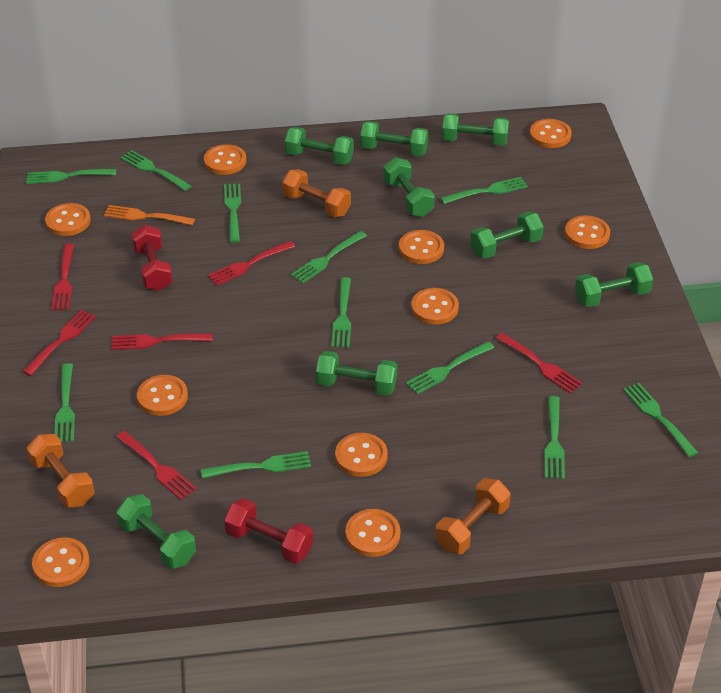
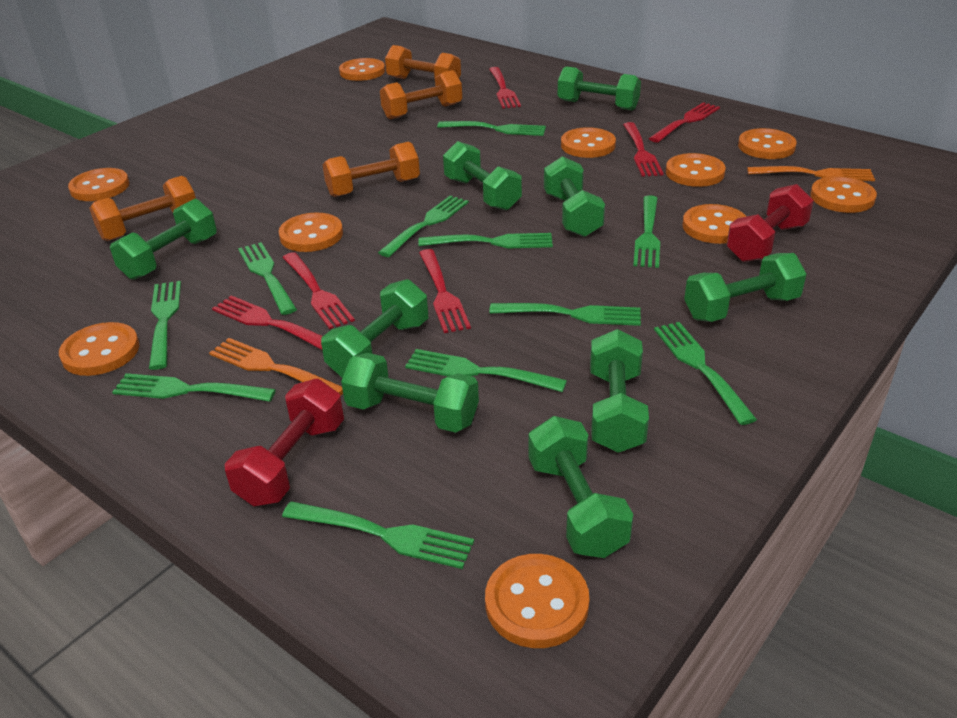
green dumbbell: 8 -> 9
orange dumbbell: 3 -> 4
orange fork: 1 -> 2

